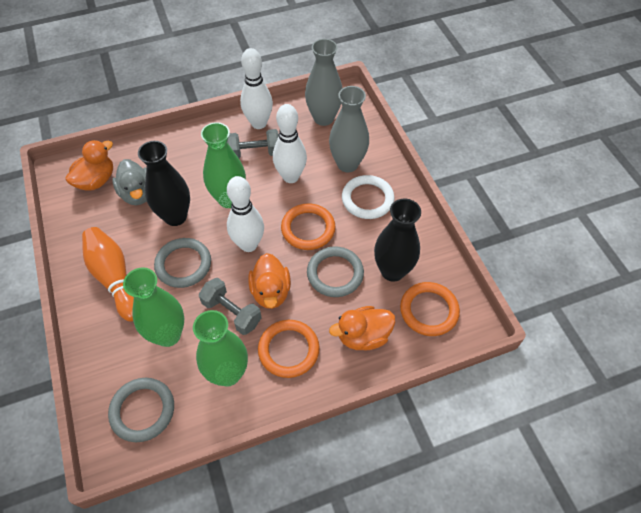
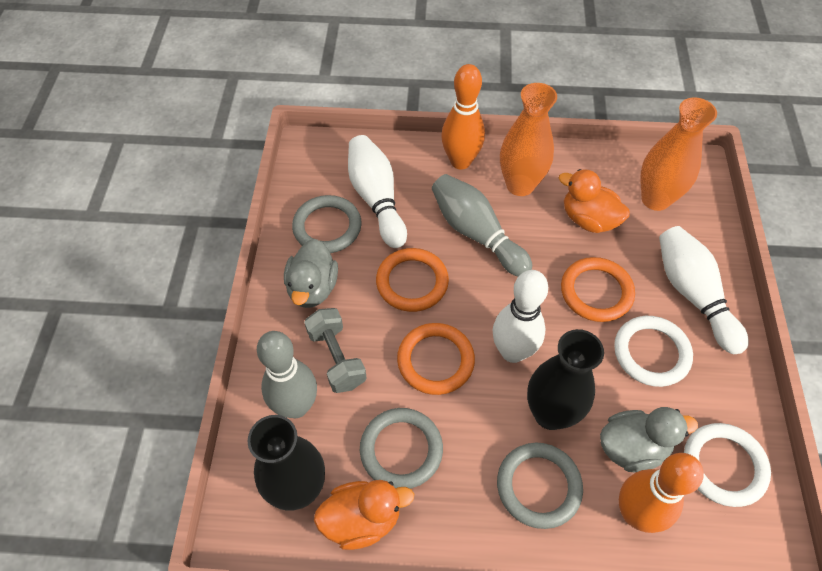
green vase: 3 -> 0
grey bowling pin: 0 -> 2
grey duck: 1 -> 2
grey dumbbell: 2 -> 1
grey vase: 2 -> 0
orange bowling pin: 1 -> 2
orange duck: 3 -> 2
orange vase: 0 -> 2
white ring: 1 -> 2

